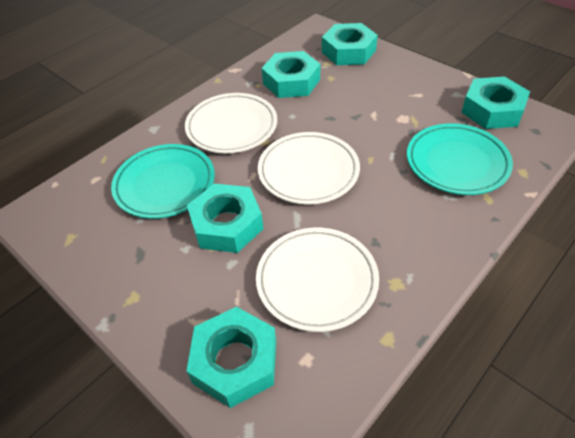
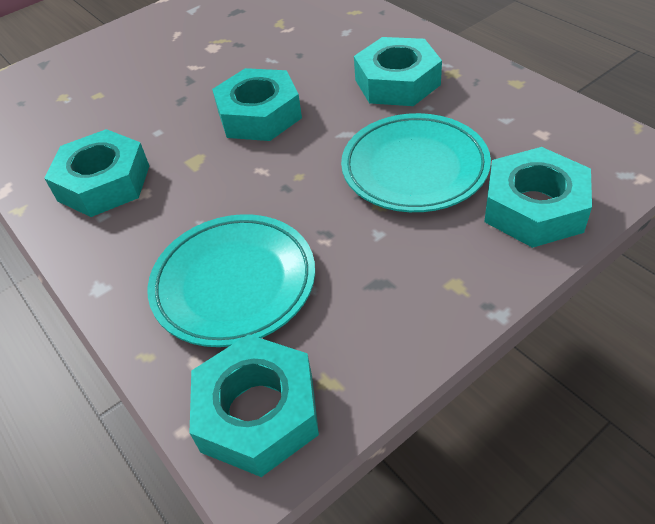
white plate: 3 -> 0

